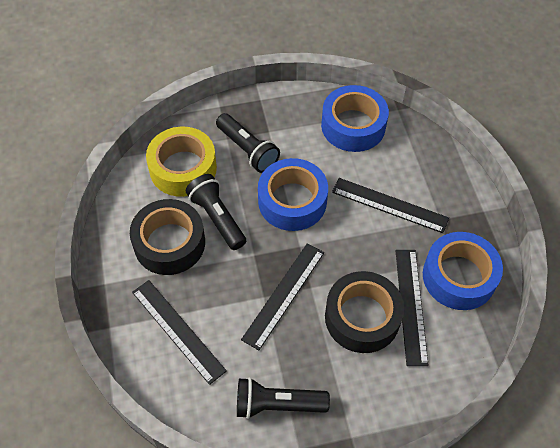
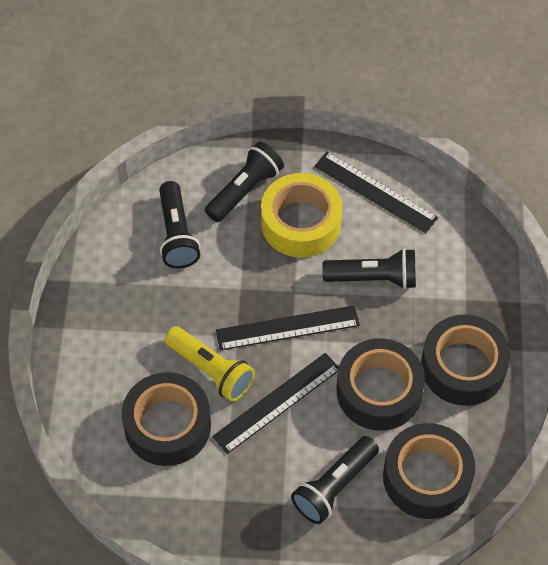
black flashlight: 3 -> 4
black ruler: 4 -> 3
black tape: 2 -> 4
blue tape: 3 -> 0
yellow flashlight: 0 -> 1

